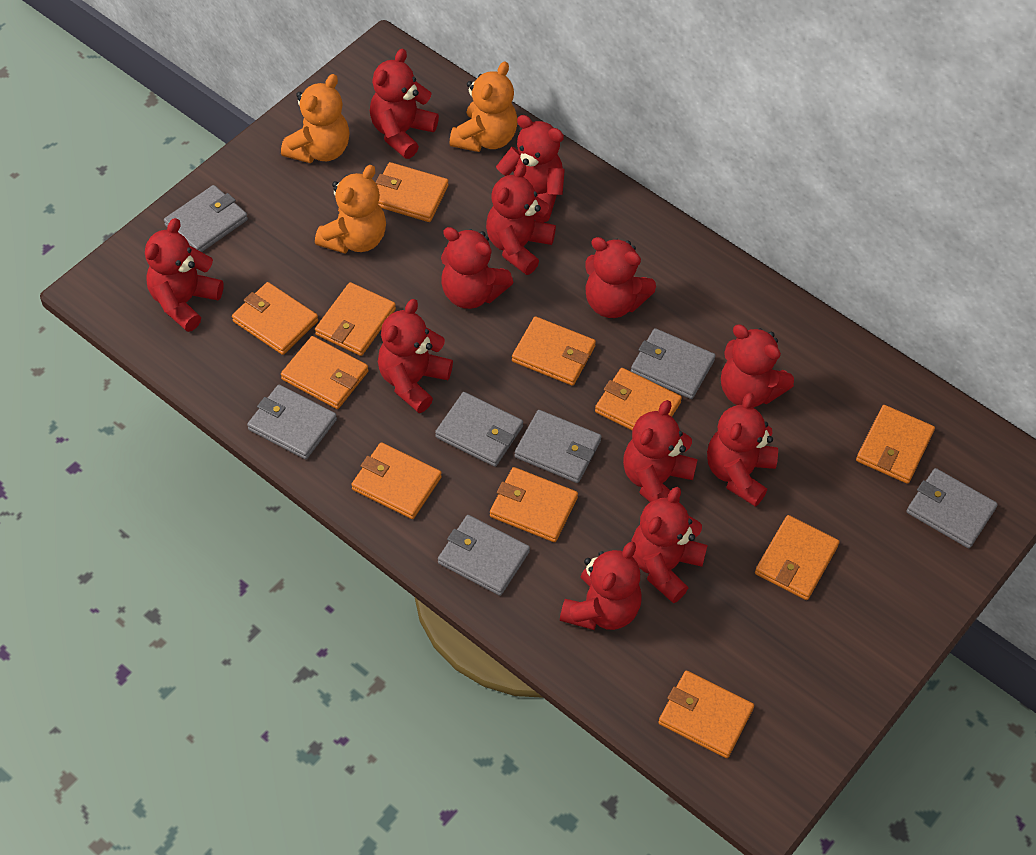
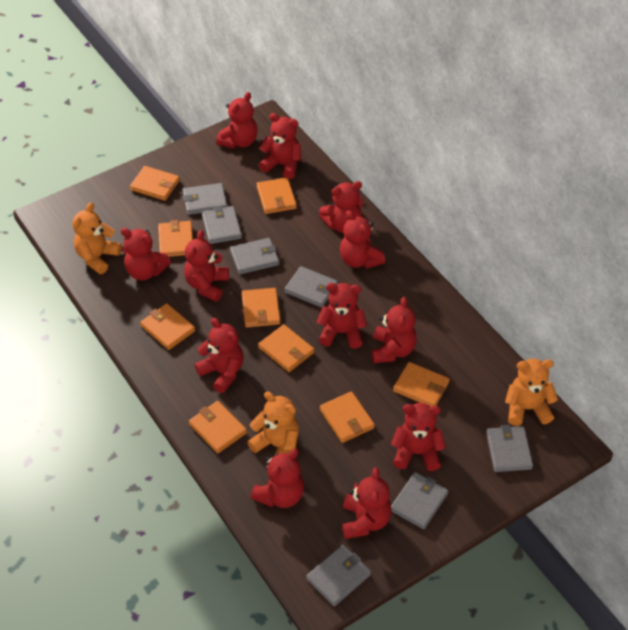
orange wallet: 11 -> 9

